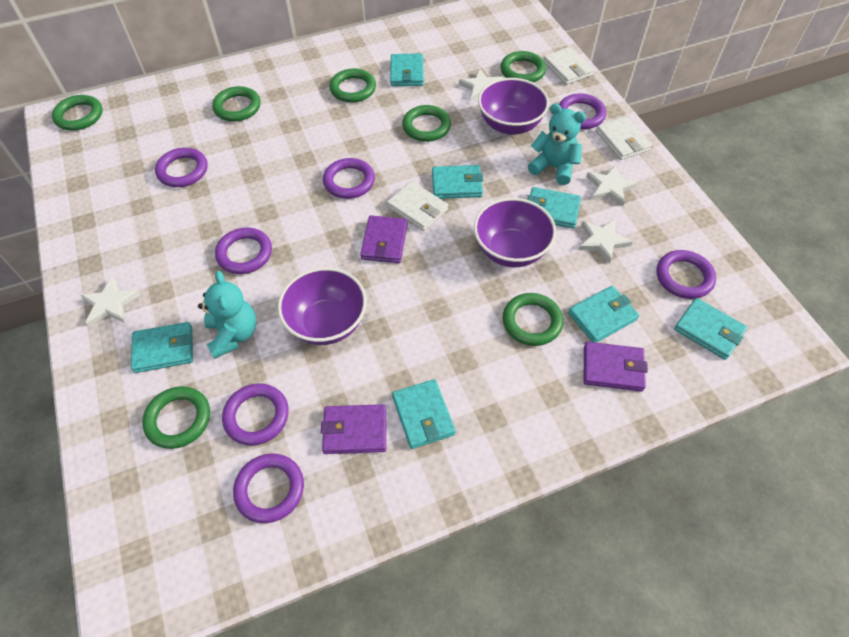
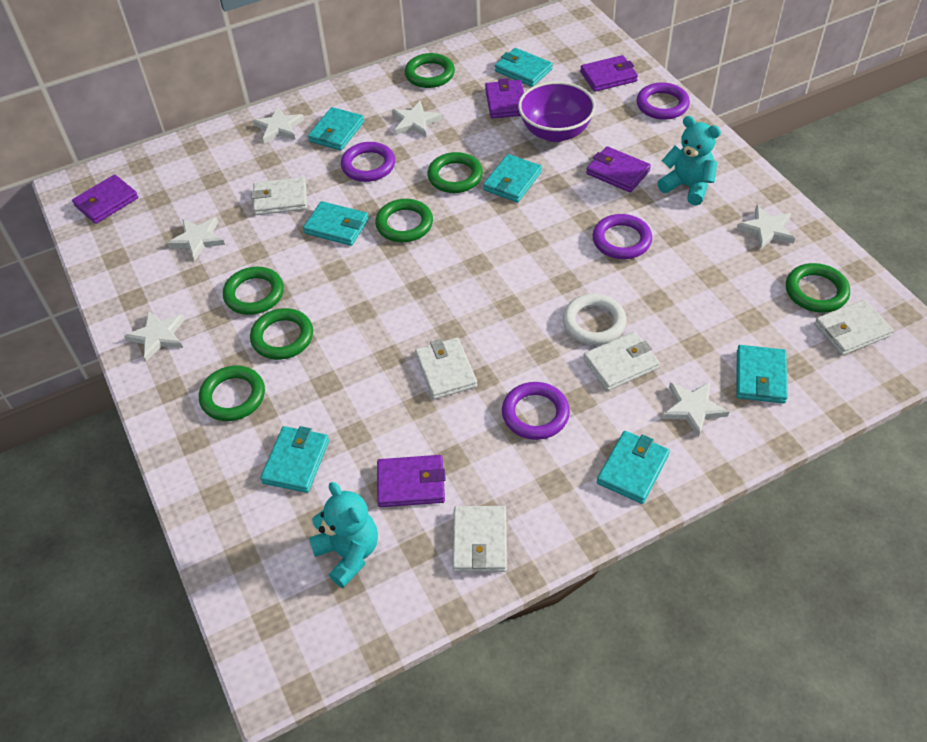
purple bowl: 3 -> 1
purple ring: 7 -> 4
purple wallet: 3 -> 5
white ring: 0 -> 1
white star: 4 -> 6
white wallet: 3 -> 5

